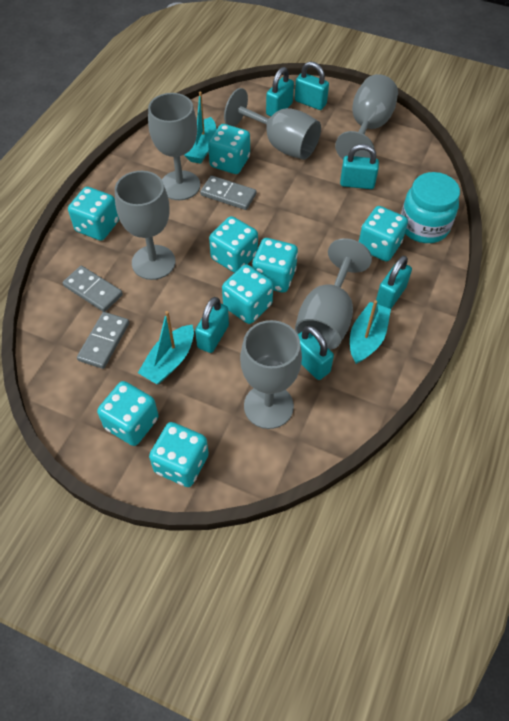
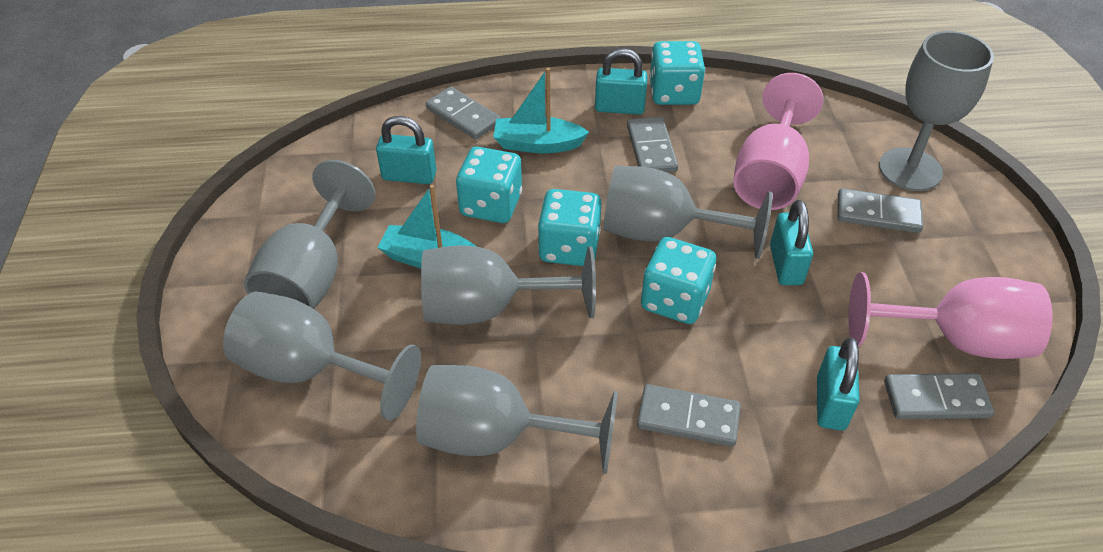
grey domino: 3 -> 5
pink goblet: 0 -> 2
turquoise boat: 3 -> 2
turquoise dice: 8 -> 4
turquoise jar: 1 -> 0
turquoise padlock: 6 -> 4

